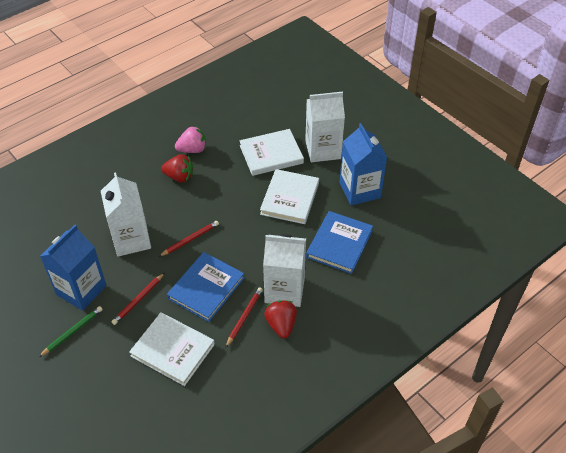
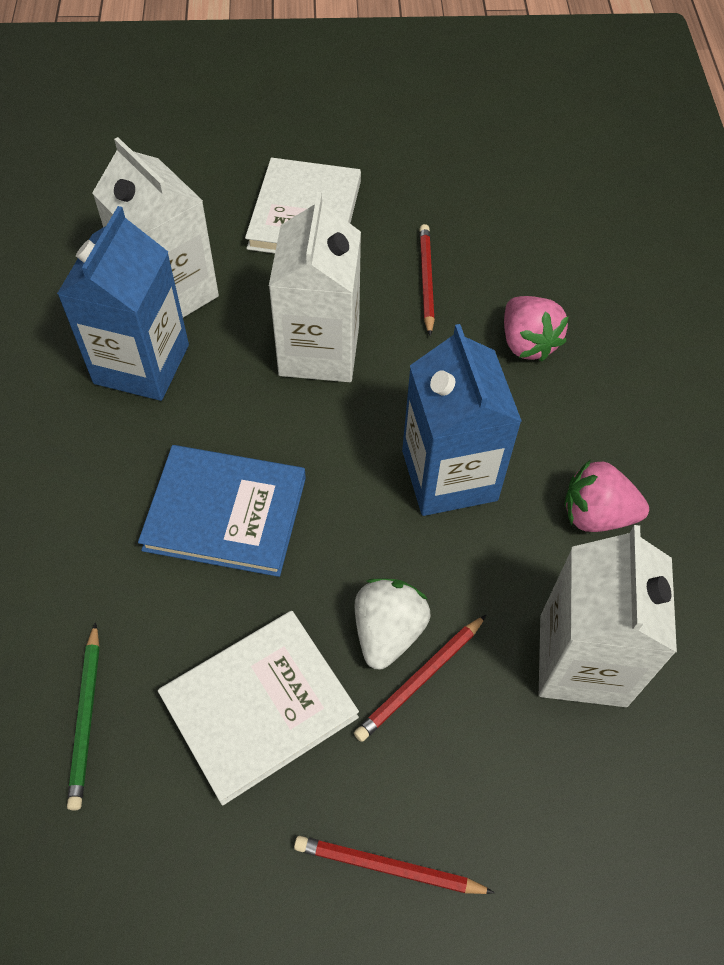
blue book: 2 -> 1
pink strawberry: 1 -> 2
red strawberry: 2 -> 0
white book: 3 -> 2
white strawberry: 0 -> 1

